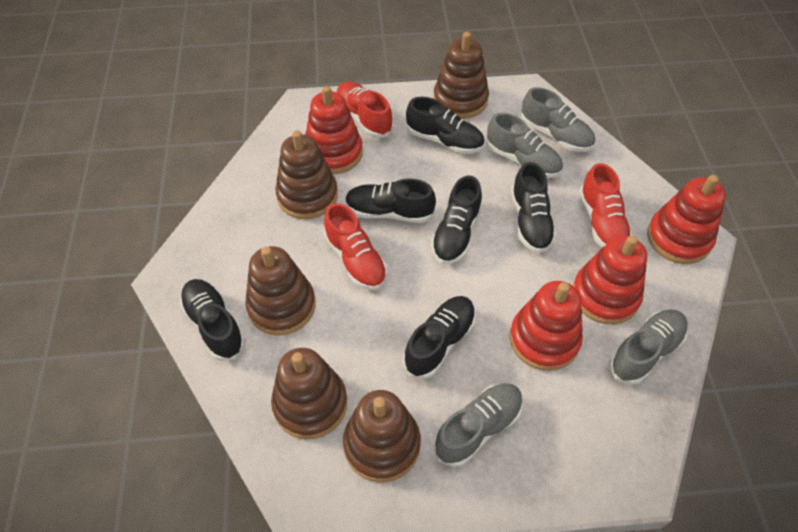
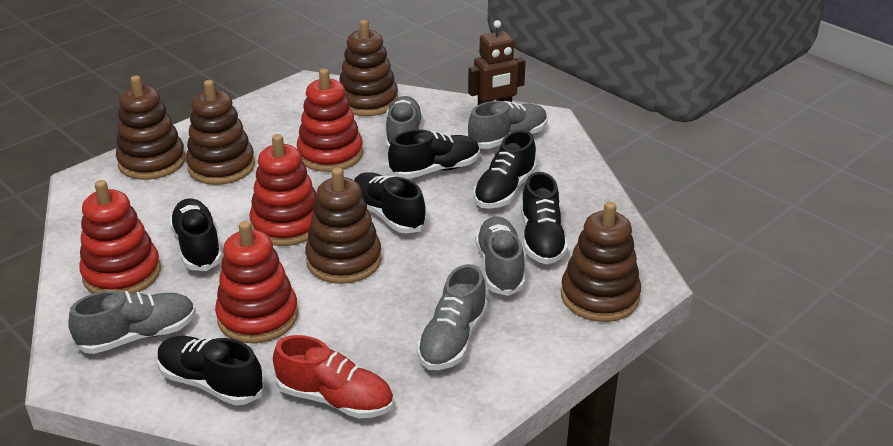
brown robot: 0 -> 1
grey shoe: 4 -> 5
red shoe: 3 -> 1

